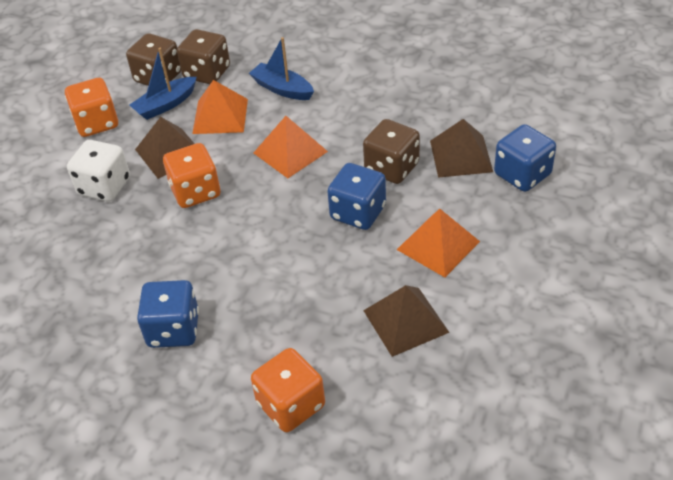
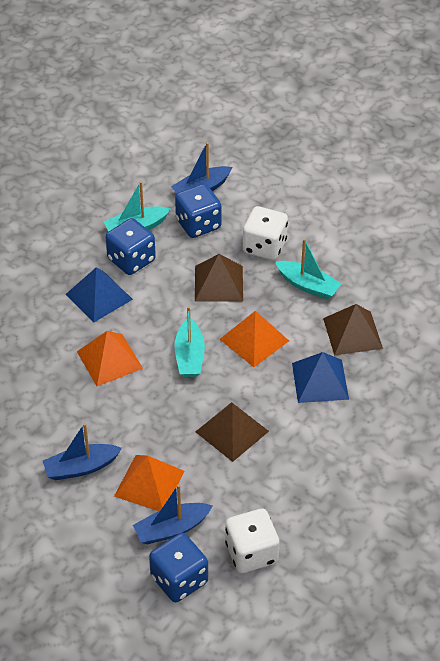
blue boat: 2 -> 3
blue pyramid: 0 -> 2
brown dice: 3 -> 0
orange dice: 3 -> 0
turquoise boat: 0 -> 3
white dice: 1 -> 2

